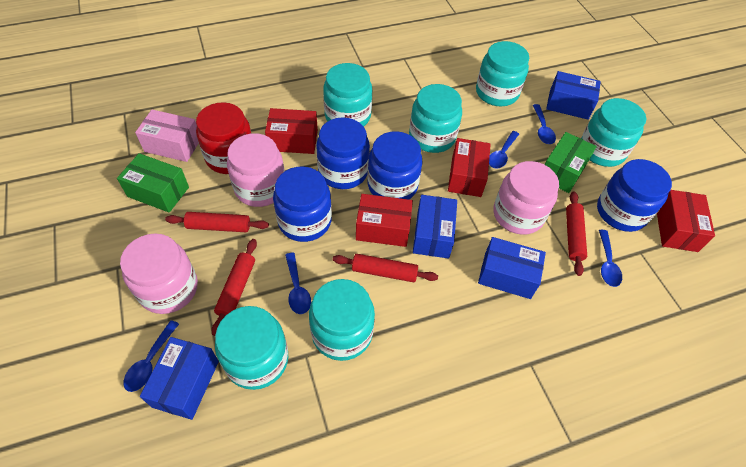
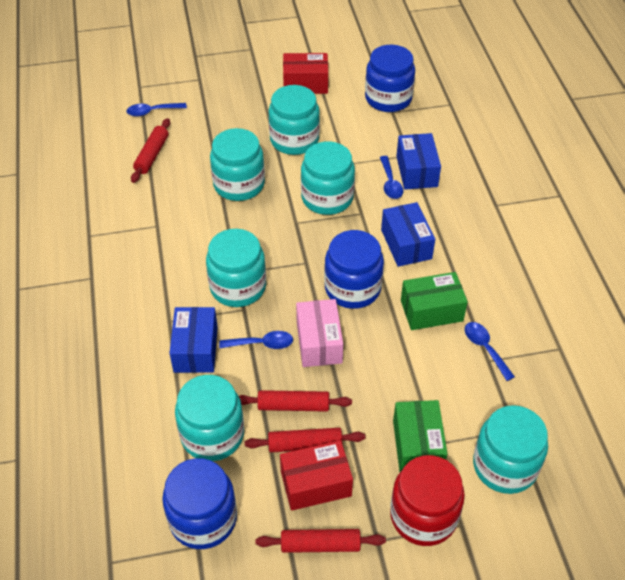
blue box: 4 -> 3
blue jar: 4 -> 3
blue spoon: 5 -> 4
pink jar: 3 -> 0
red box: 4 -> 2

